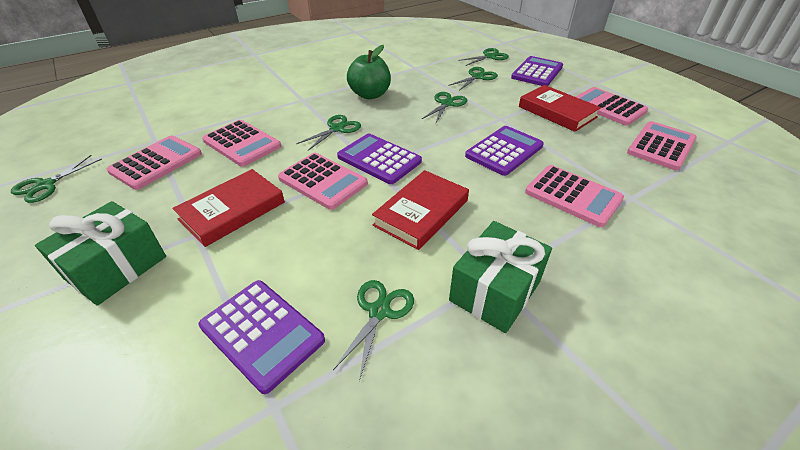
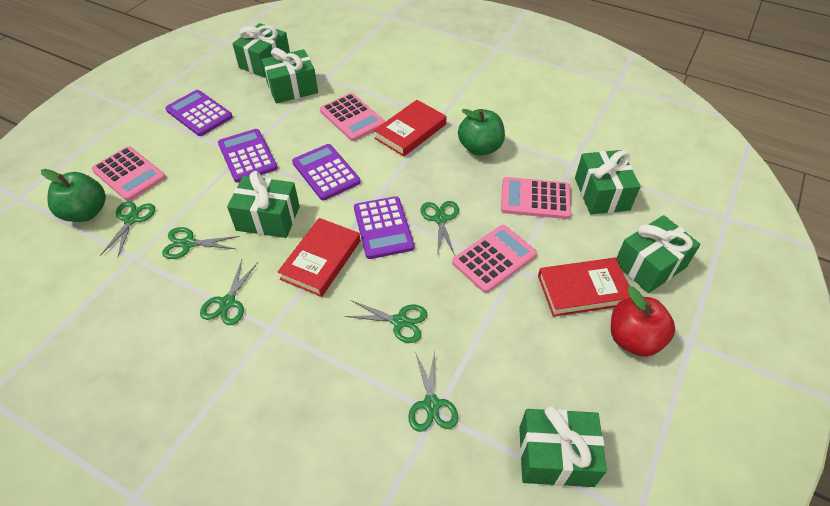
green apple: 1 -> 2
green gift: 2 -> 6
pink calculator: 6 -> 4
red apple: 0 -> 1

